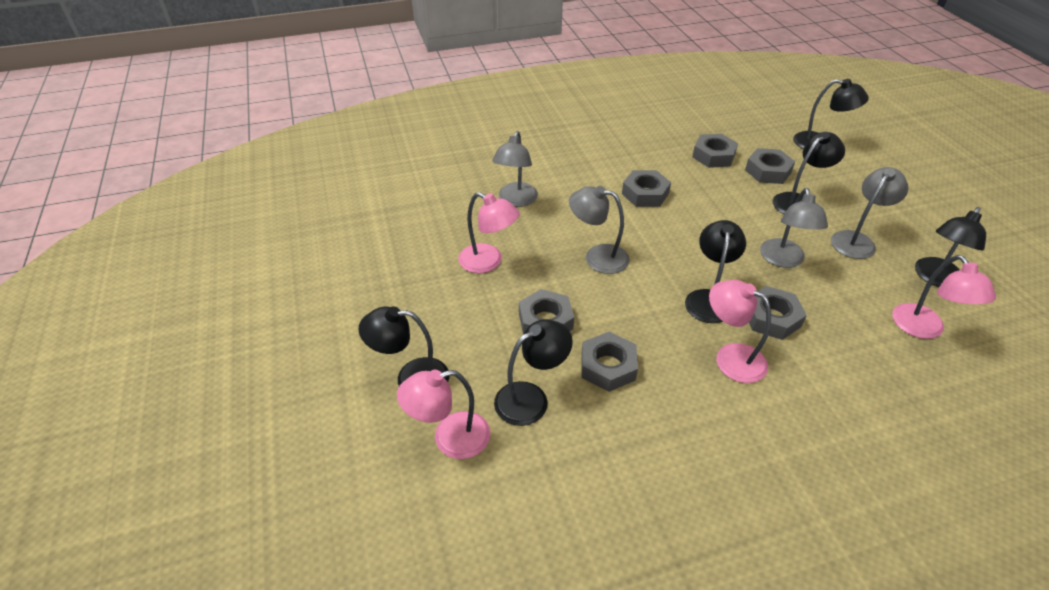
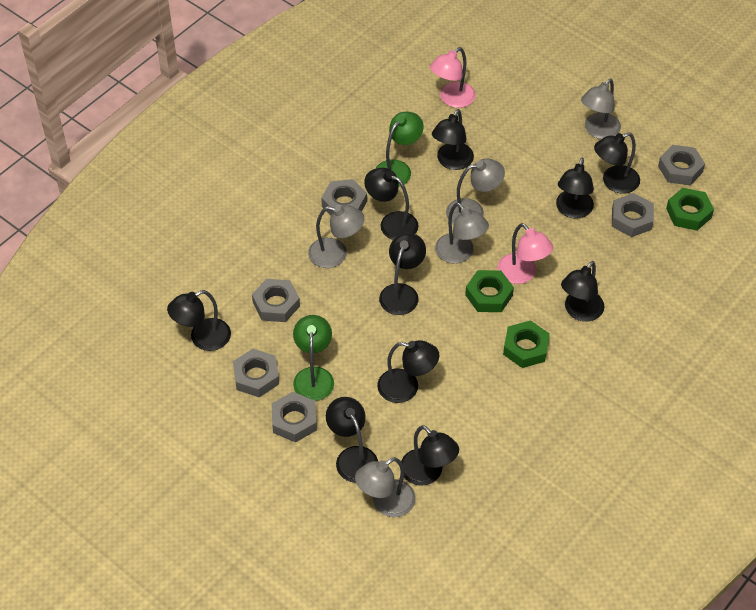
black lamp: 6 -> 10
green lamp: 0 -> 2
green nut: 0 -> 3
grey lamp: 4 -> 5
pink lamp: 4 -> 2

